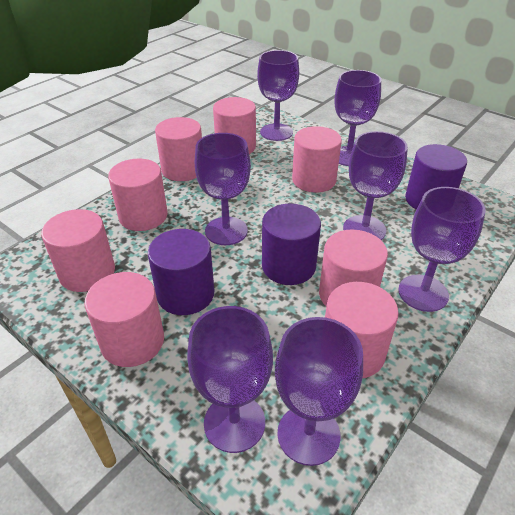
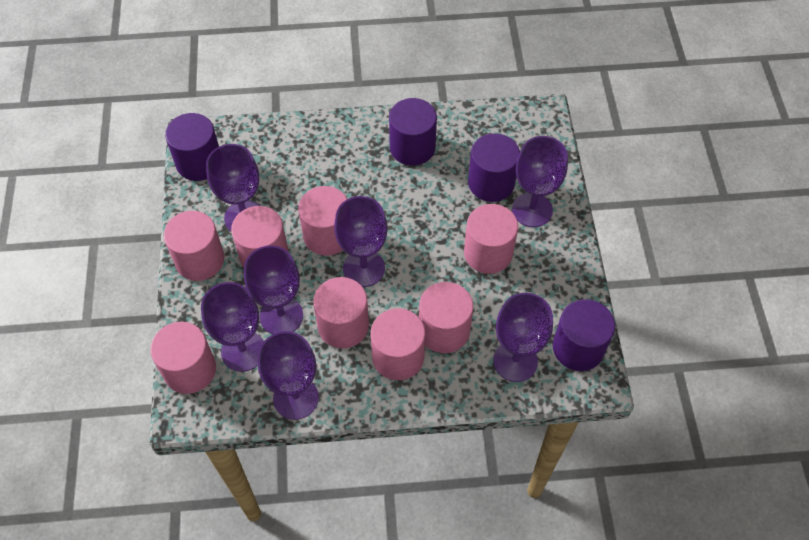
purple cylinder: 3 -> 4

